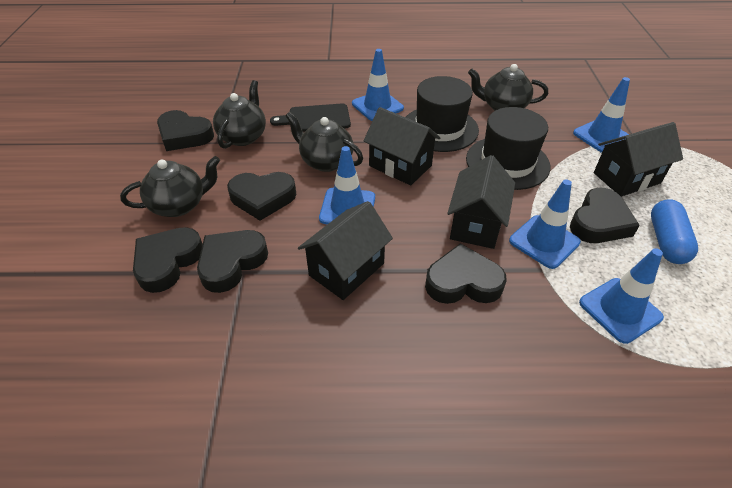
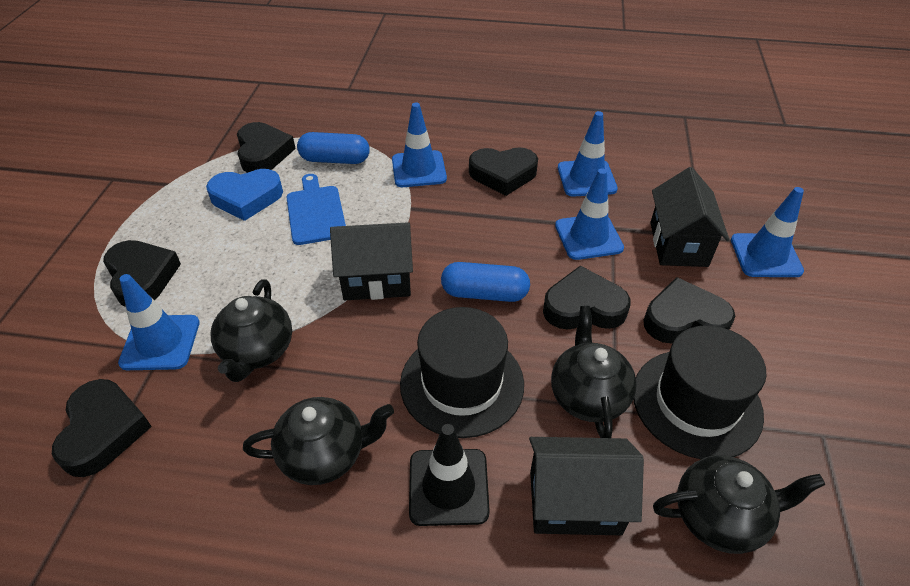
black cutting board: 1 -> 0
black house: 4 -> 3
black traffic cone: 0 -> 1
blue capsule: 1 -> 2
blue cutting board: 0 -> 1
blue heart: 0 -> 1

